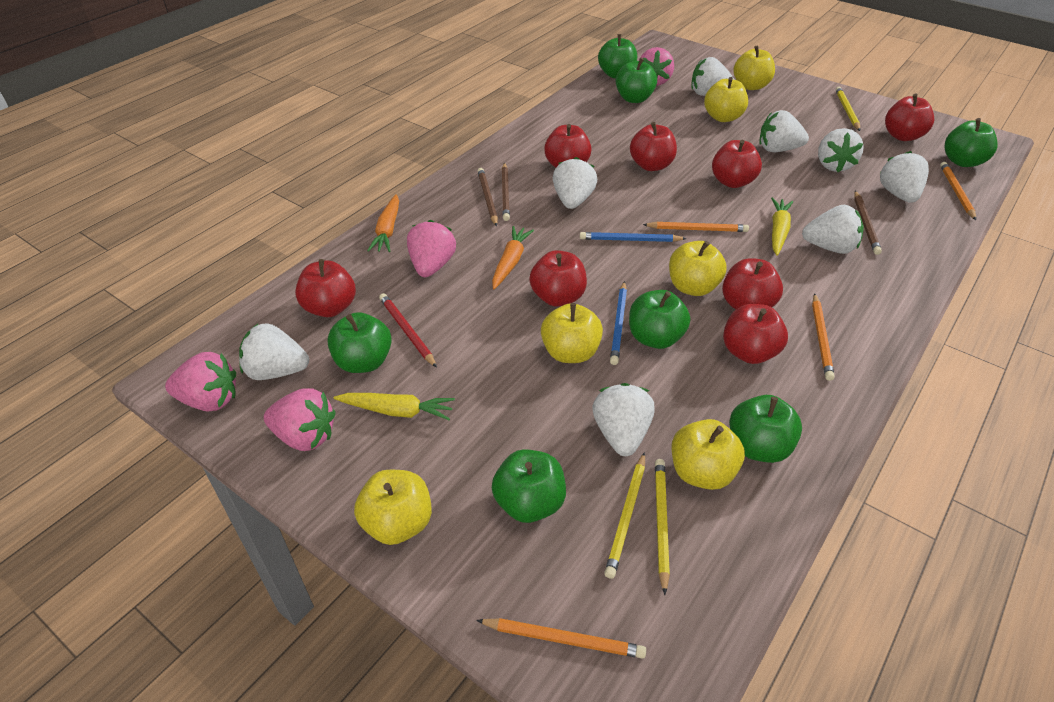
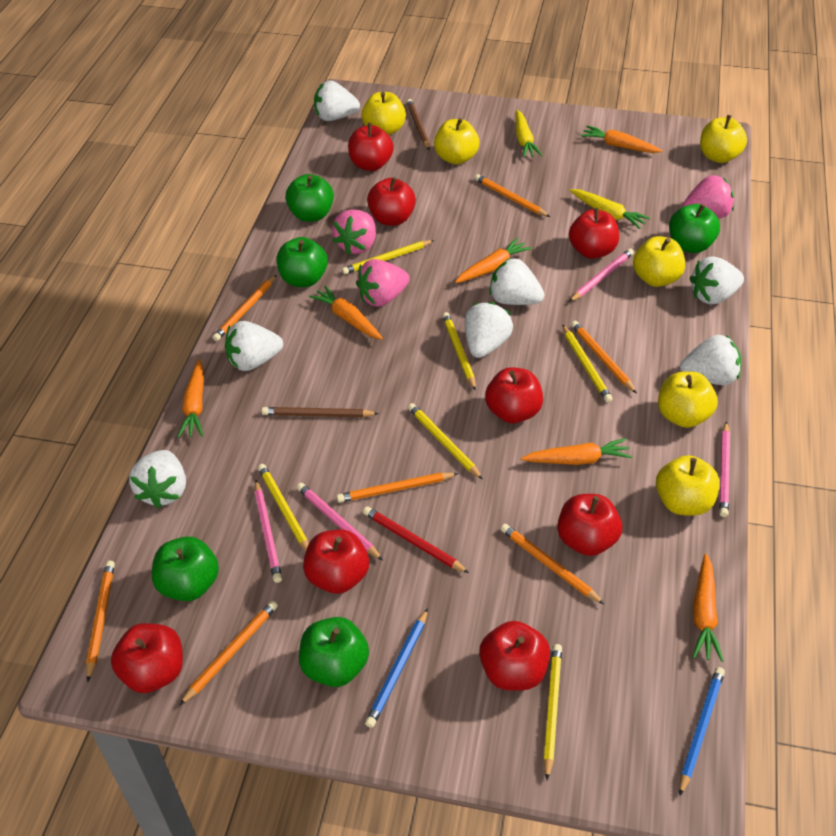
brown pencil: 3 -> 2
green apple: 7 -> 5
orange carrot: 2 -> 6
orange pencil: 4 -> 7
pink pencil: 0 -> 4
pink strawberry: 4 -> 3
white strawberry: 8 -> 7
yellow pencil: 3 -> 6

